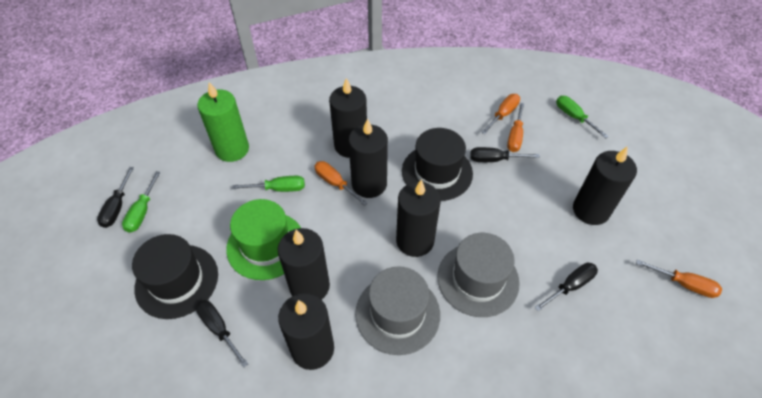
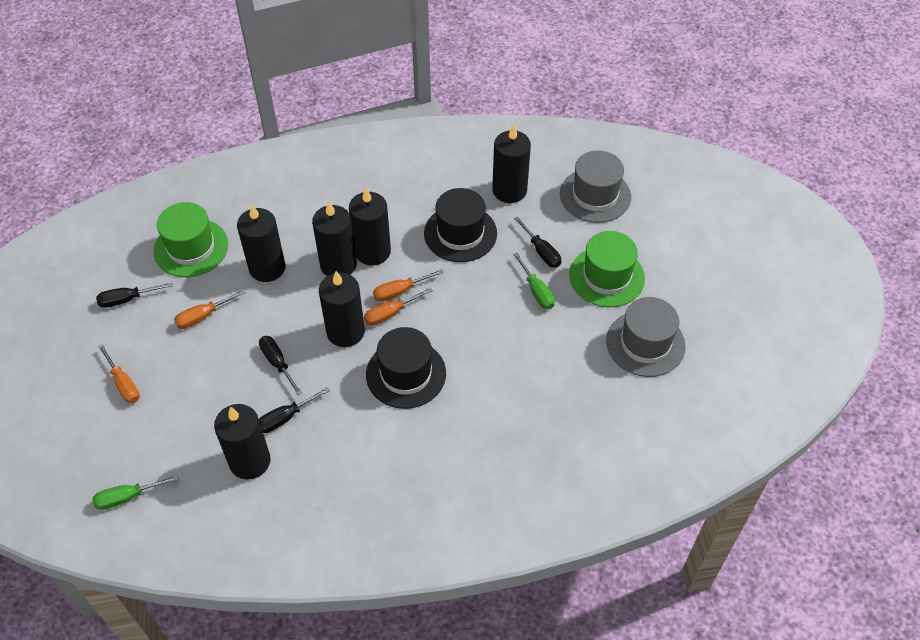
green candle: 1 -> 0
green hat: 1 -> 2
green screwdriver: 3 -> 2

